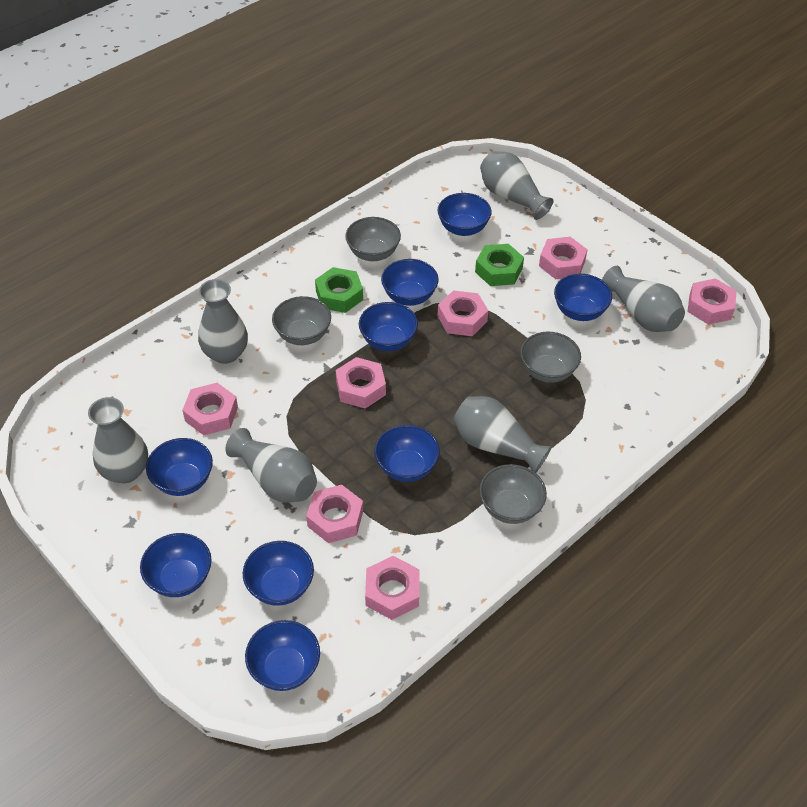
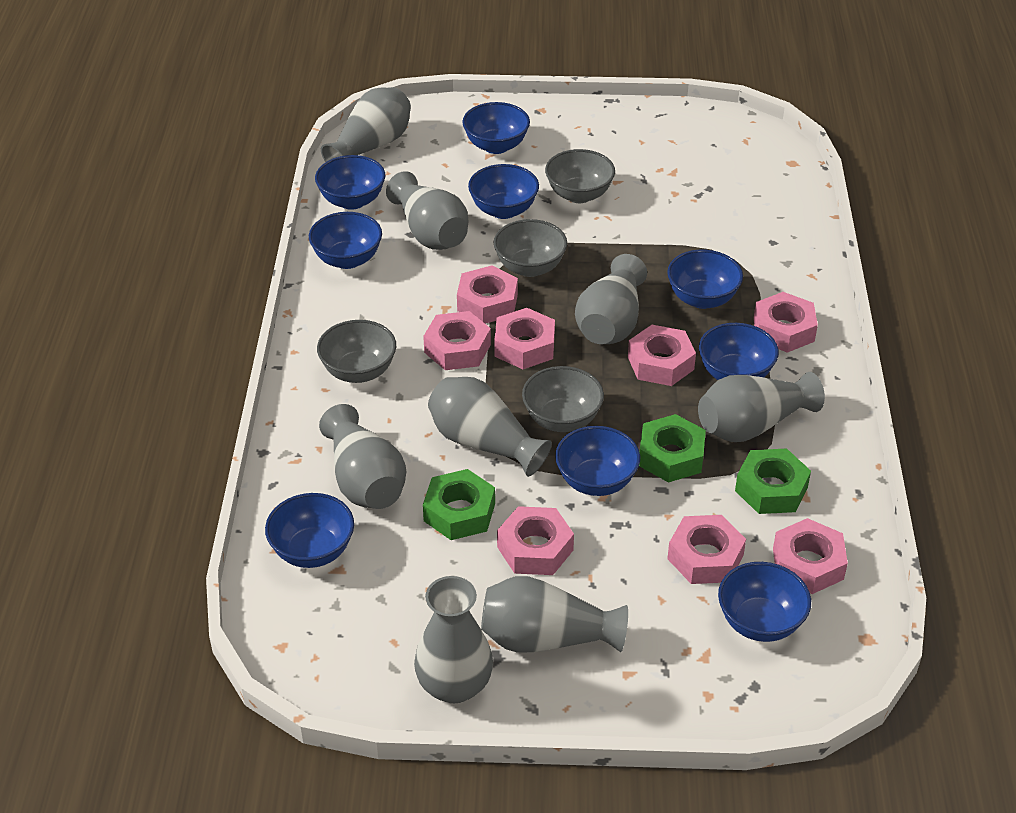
green nut: 2 -> 3
grey vase: 6 -> 8
pink nut: 7 -> 8

